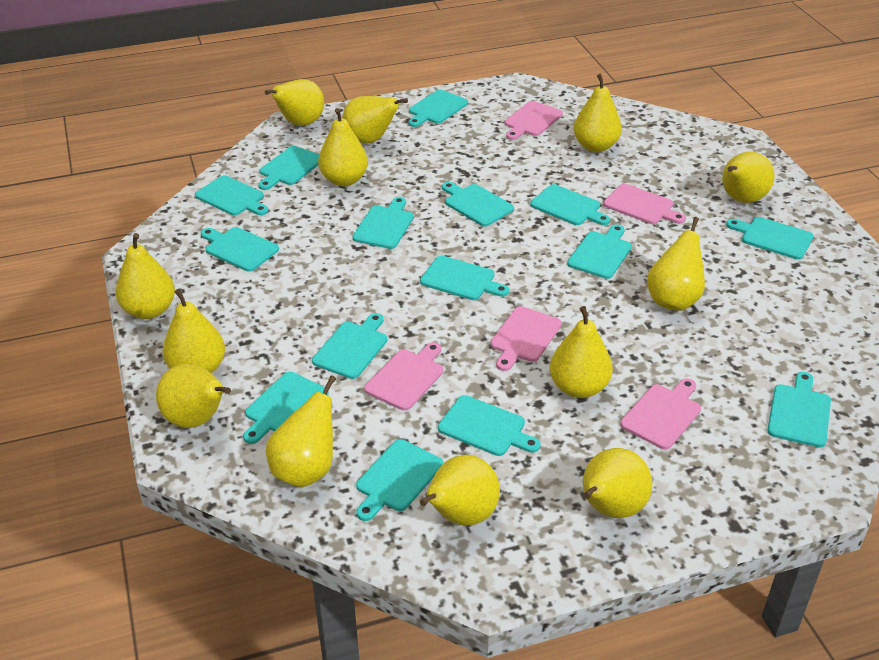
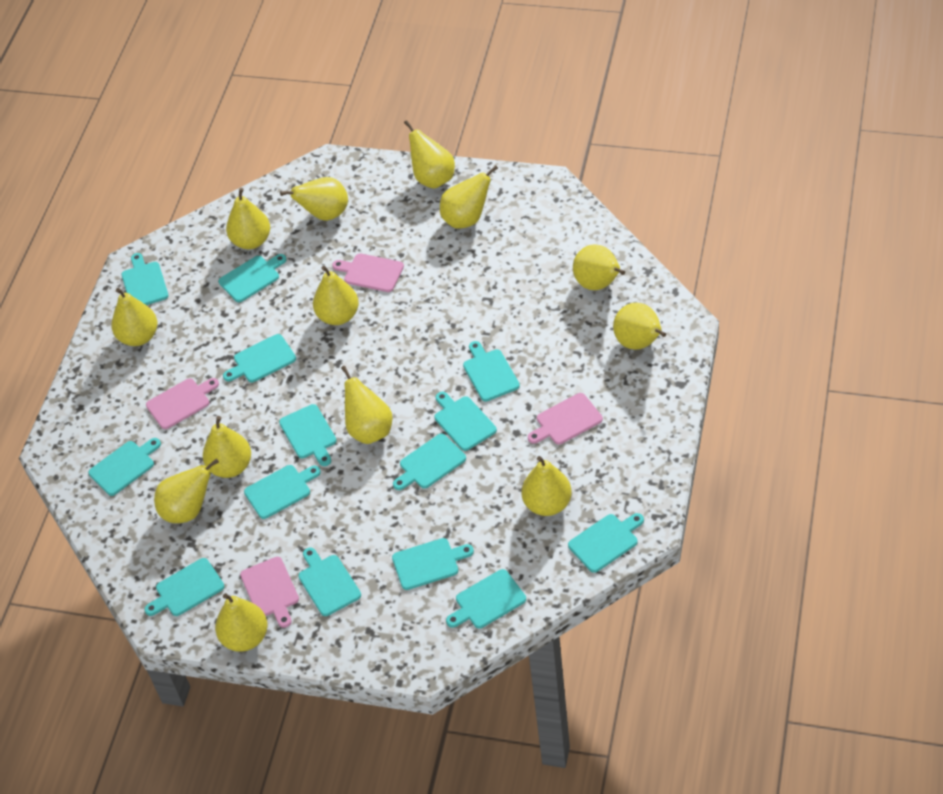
pink cutting board: 5 -> 4
turquoise cutting board: 15 -> 14

